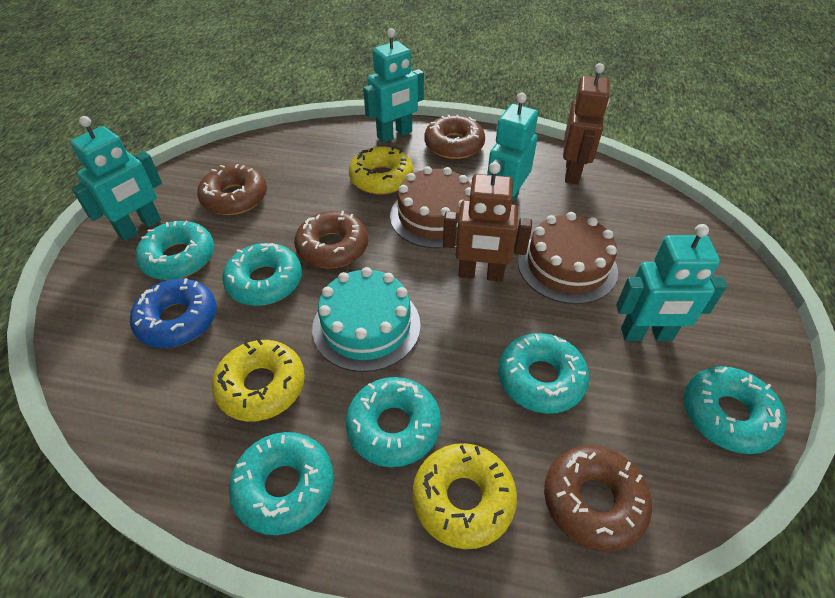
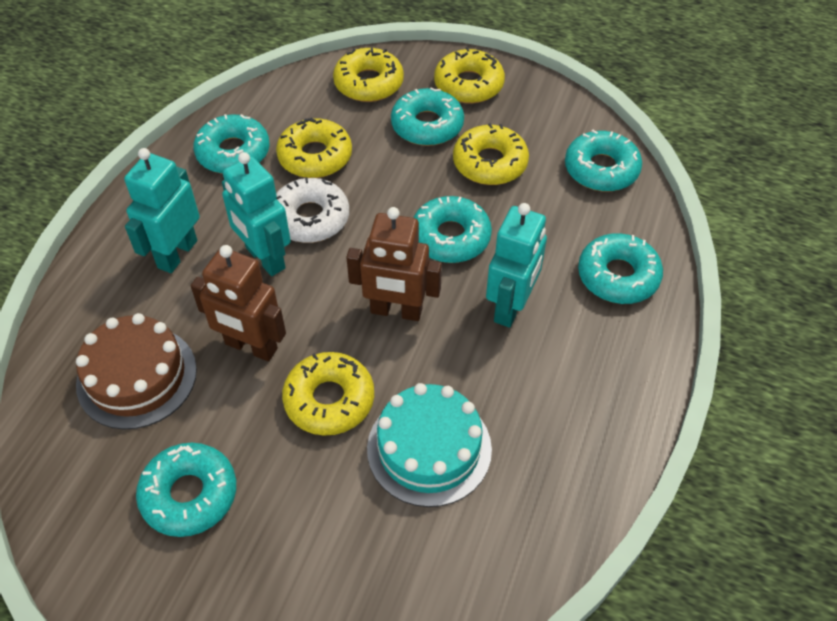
blue donut: 1 -> 0
brown cake: 2 -> 1
brown donut: 4 -> 0
turquoise robot: 4 -> 3
white donut: 0 -> 1
yellow donut: 3 -> 5

